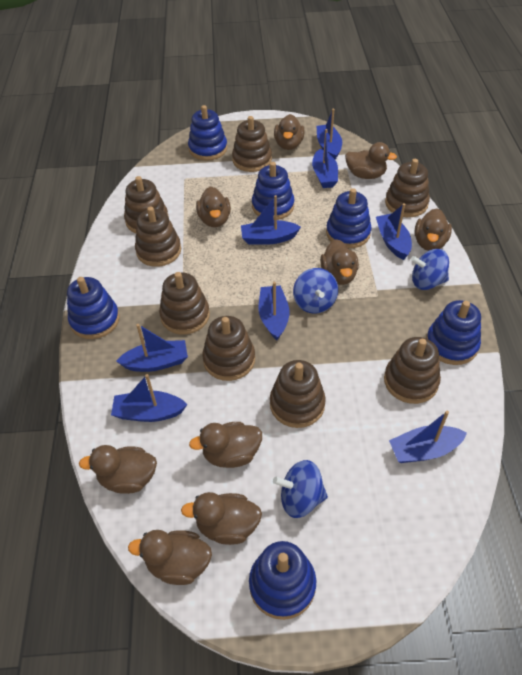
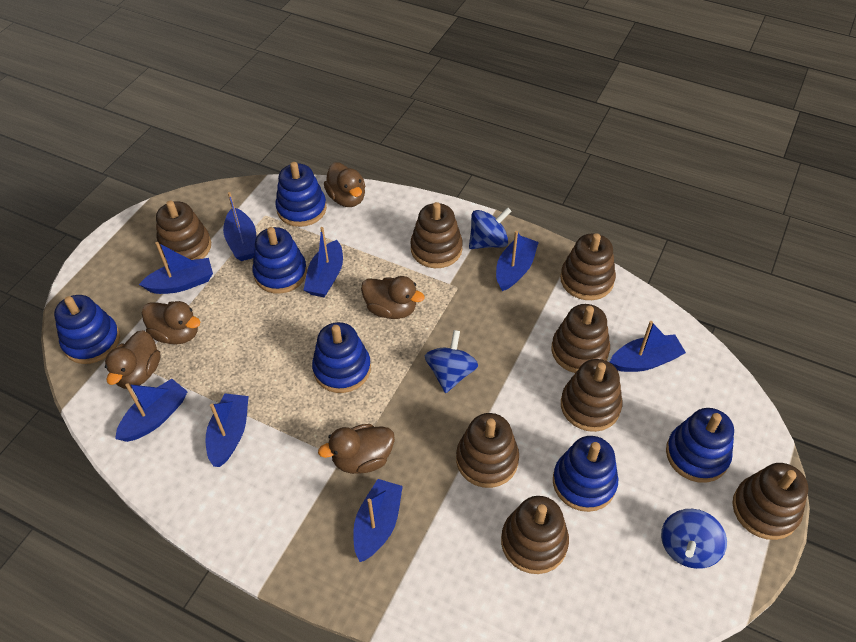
brown duck: 9 -> 5

